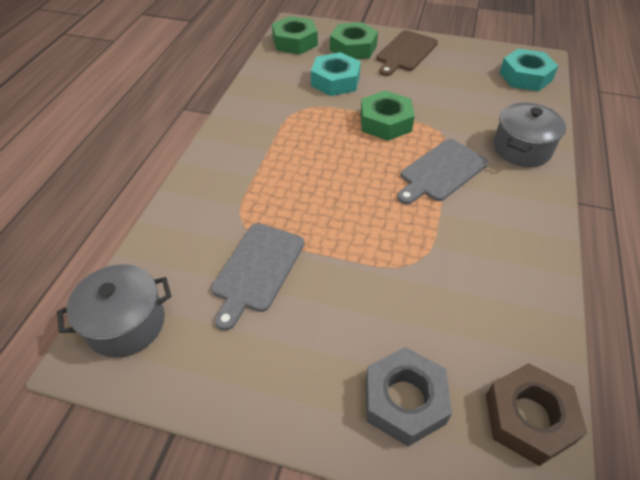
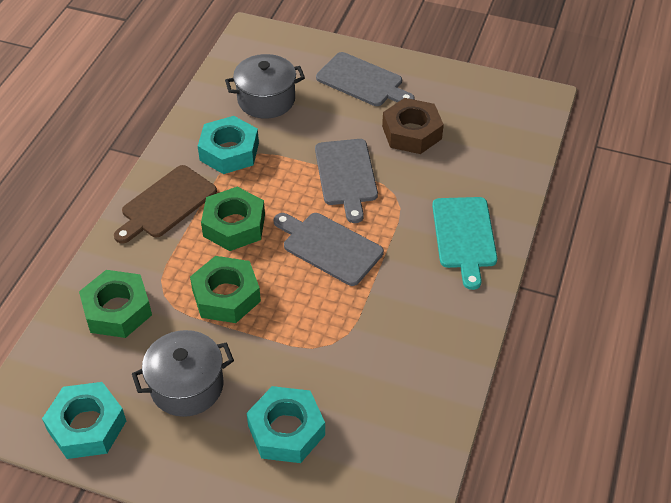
grey cutting board: 2 -> 3
grey nut: 1 -> 0
turquoise cutting board: 0 -> 1
turquoise nut: 2 -> 3

